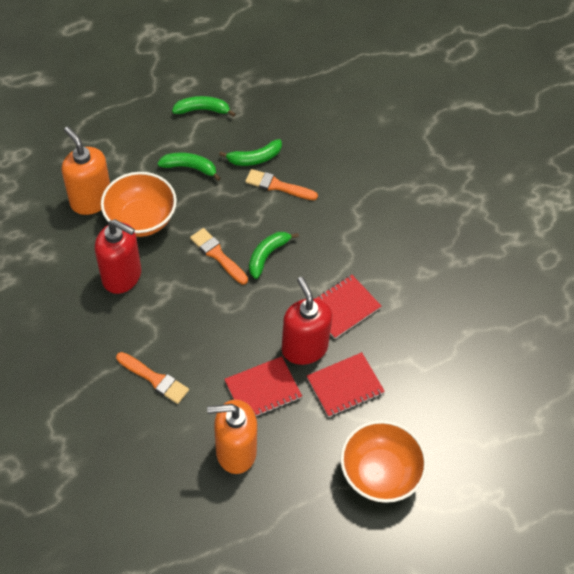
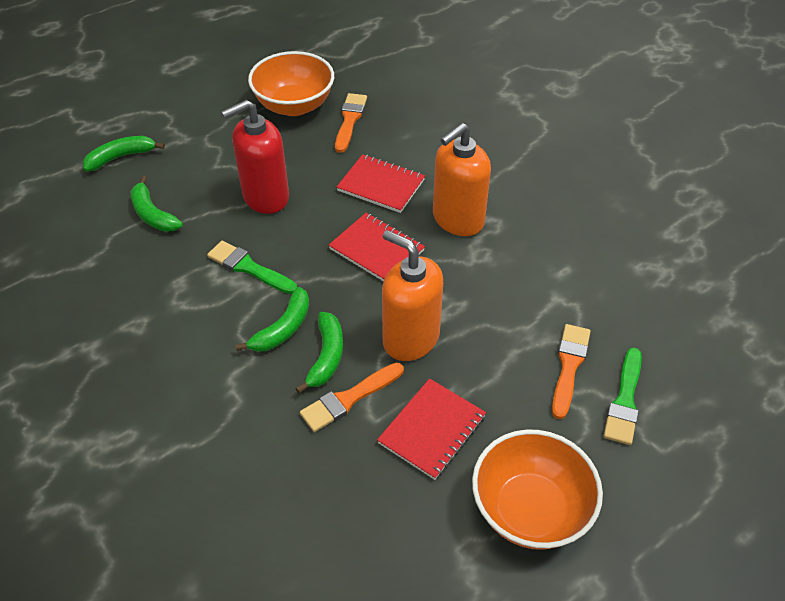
green brush: 0 -> 2
red soap dispenser: 2 -> 1

